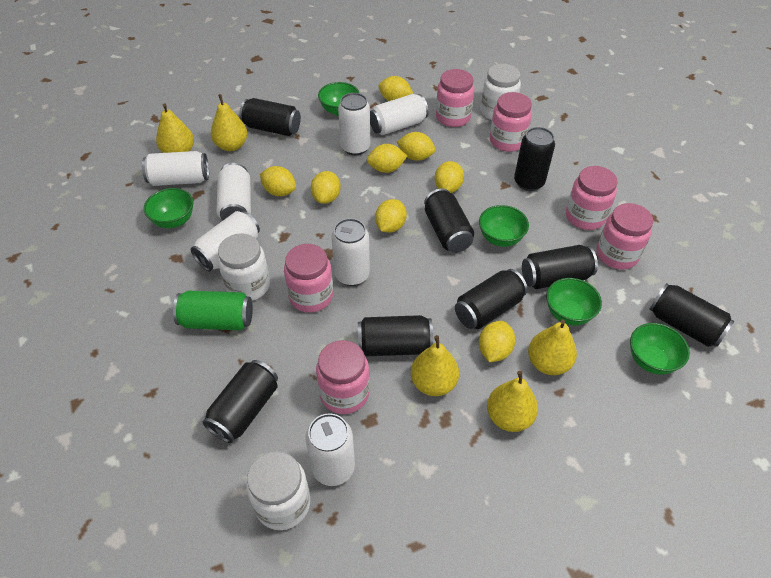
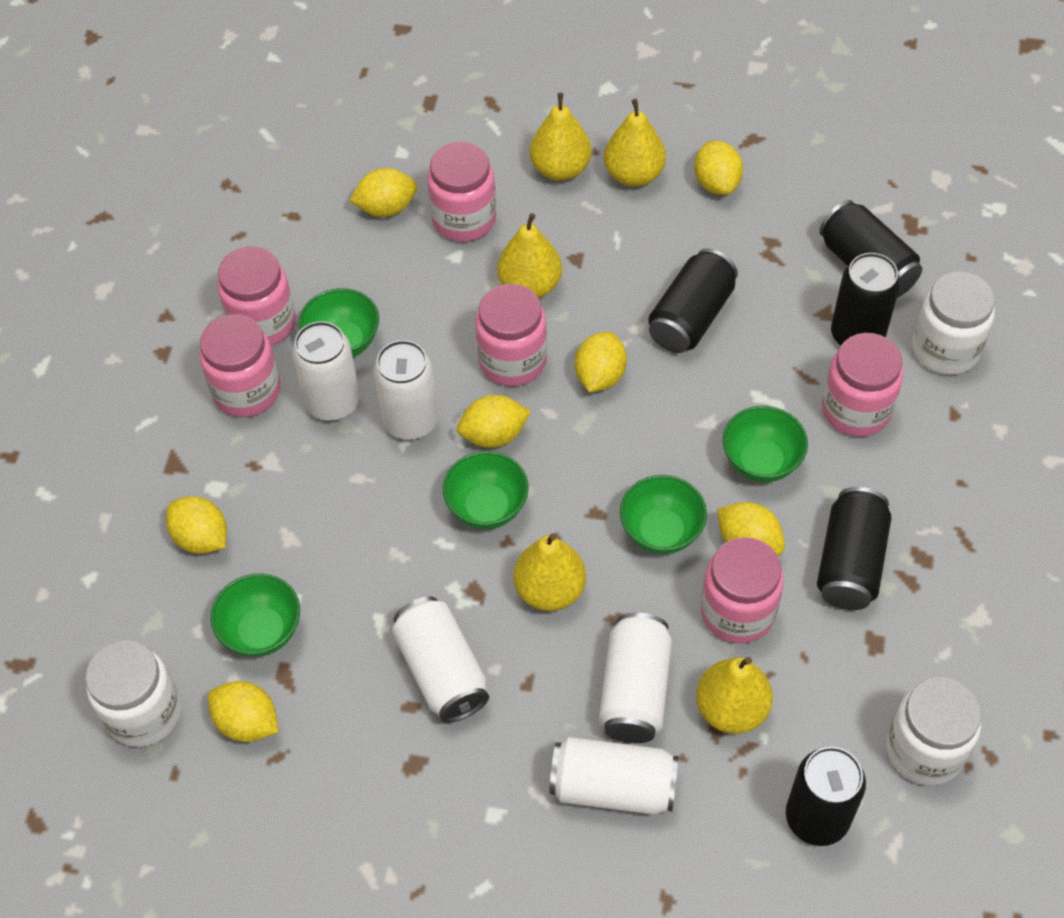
black can: 8 -> 5
green can: 1 -> 0
white can: 7 -> 5
yellow lemon: 8 -> 7

